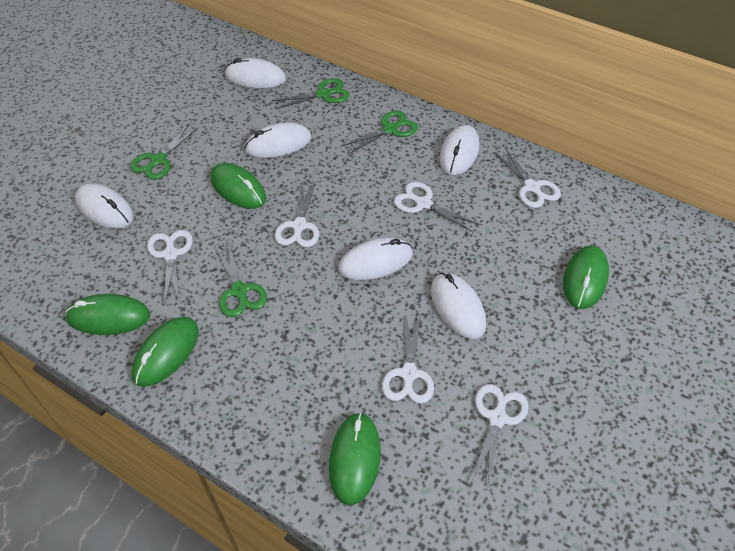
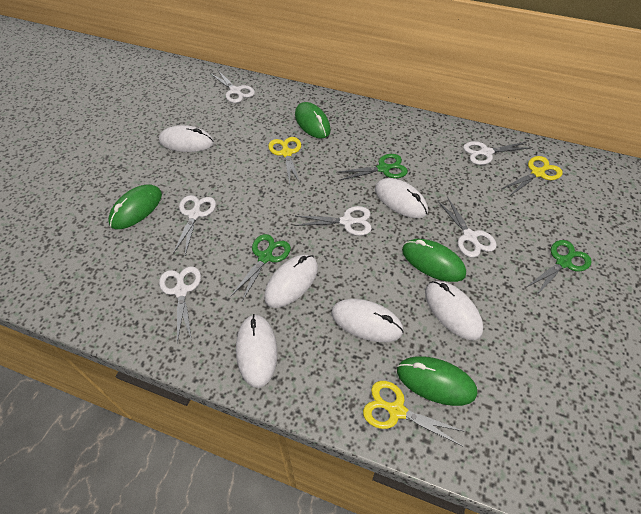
green mouse: 5 -> 4
green scissors: 4 -> 3
yellow scissors: 0 -> 3

